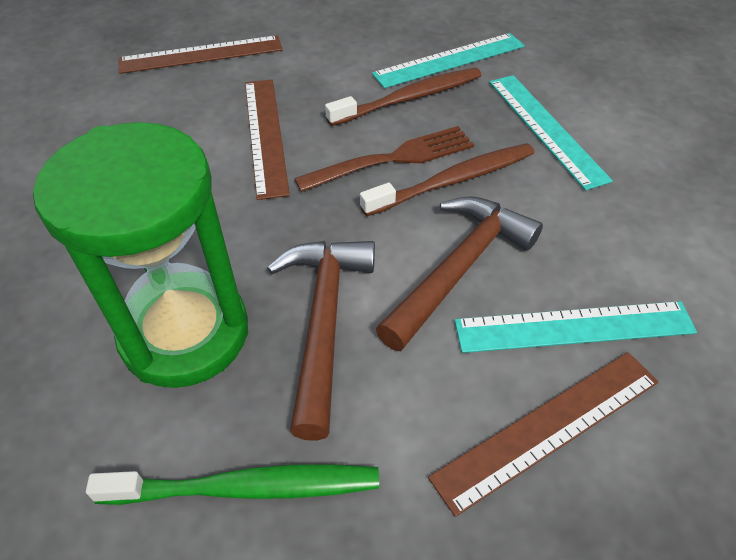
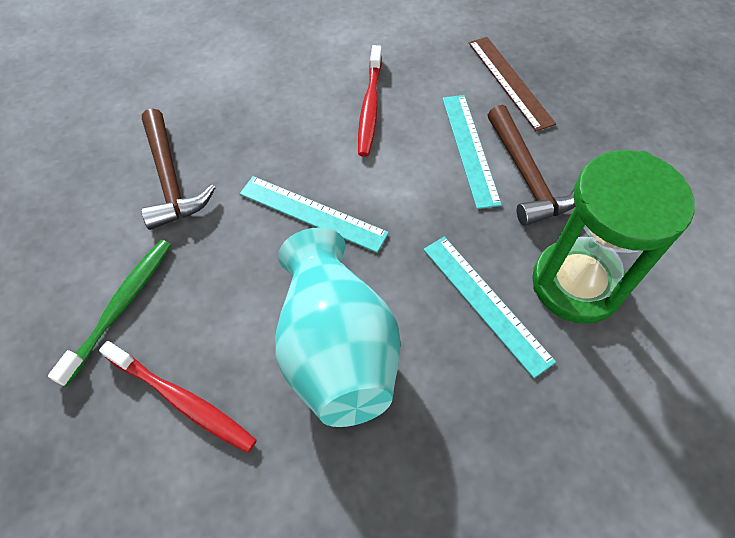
brown fork: 1 -> 0
brown ruler: 3 -> 1
brown toothbrush: 2 -> 0
red toothbrush: 0 -> 2
turquoise vase: 0 -> 1

